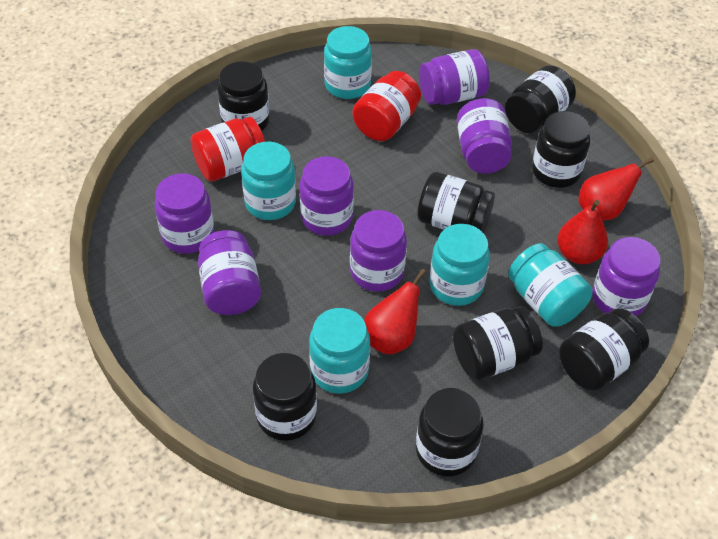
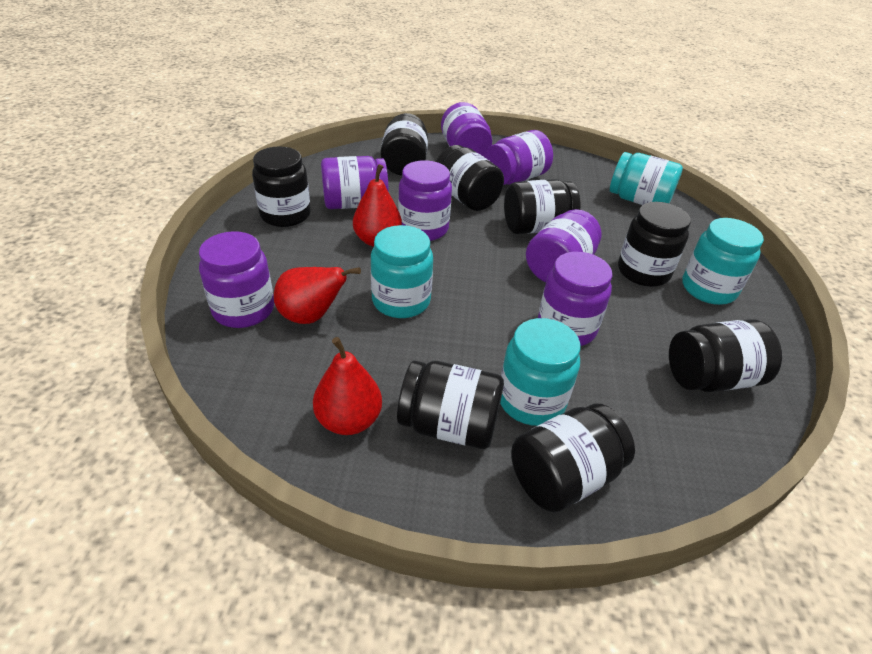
red jar: 2 -> 0
turquoise jar: 5 -> 4

